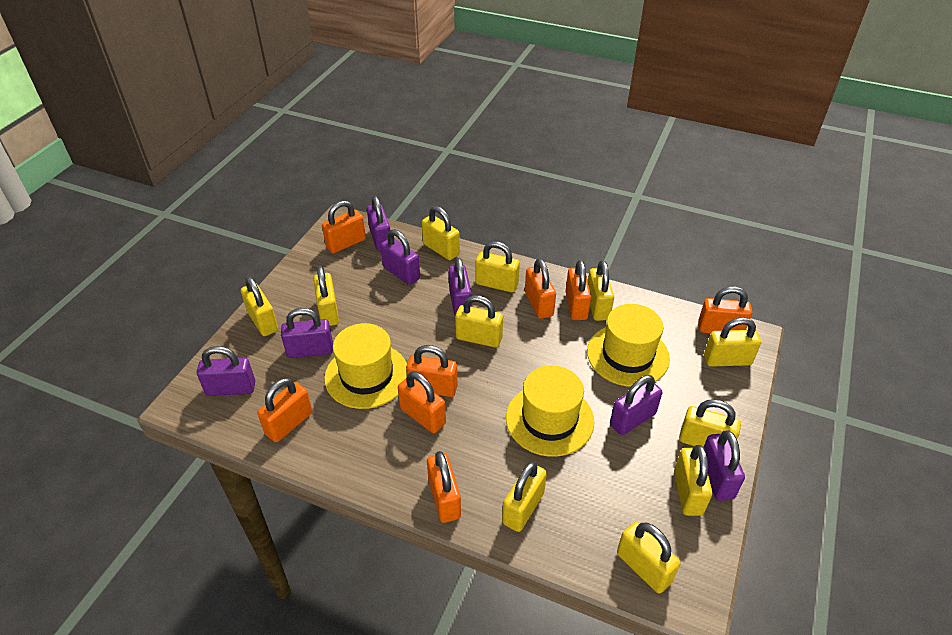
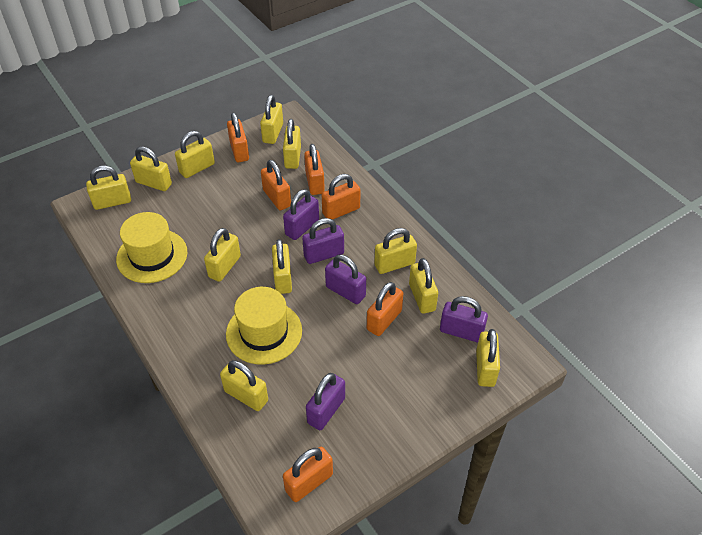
orange padlock: 8 -> 6
purple padlock: 7 -> 5
yellow hat: 3 -> 2

